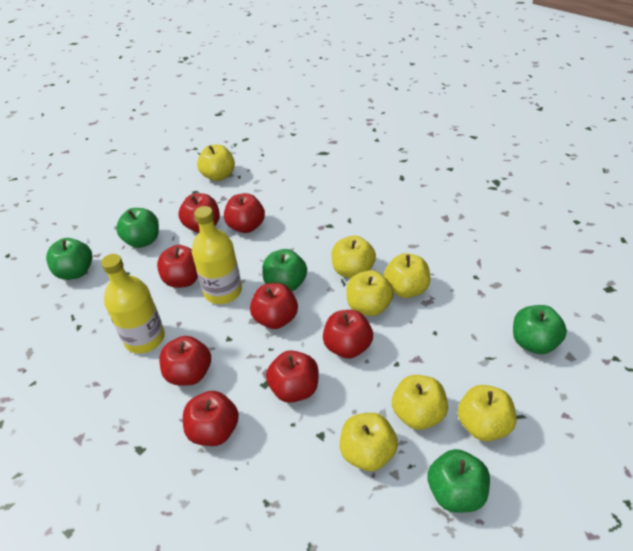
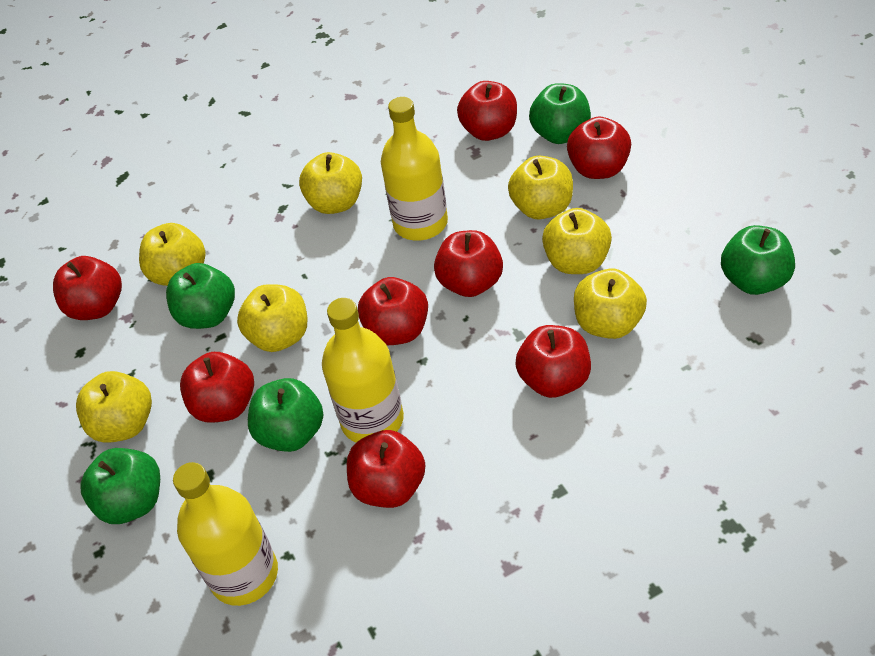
yellow bottle: 2 -> 3

